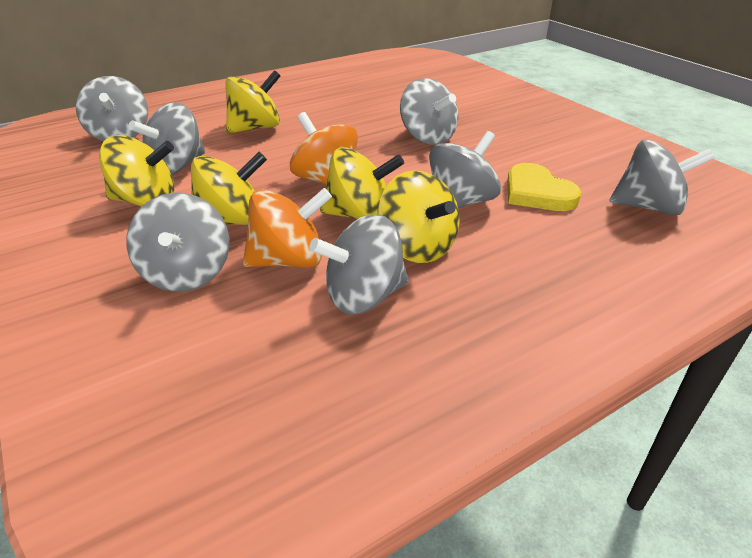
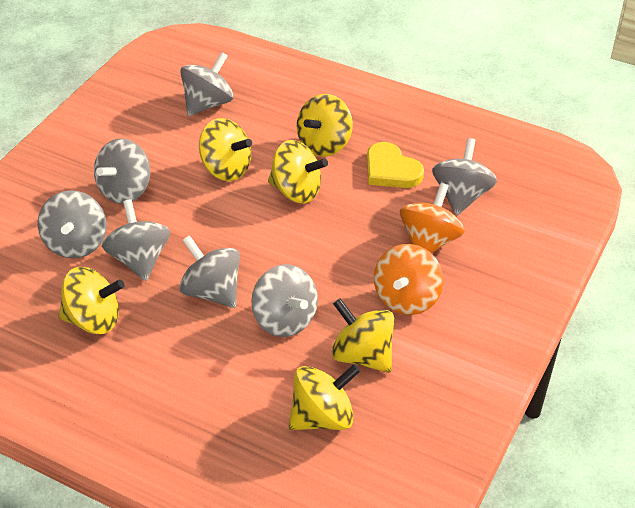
yellow spinning top: 5 -> 6

